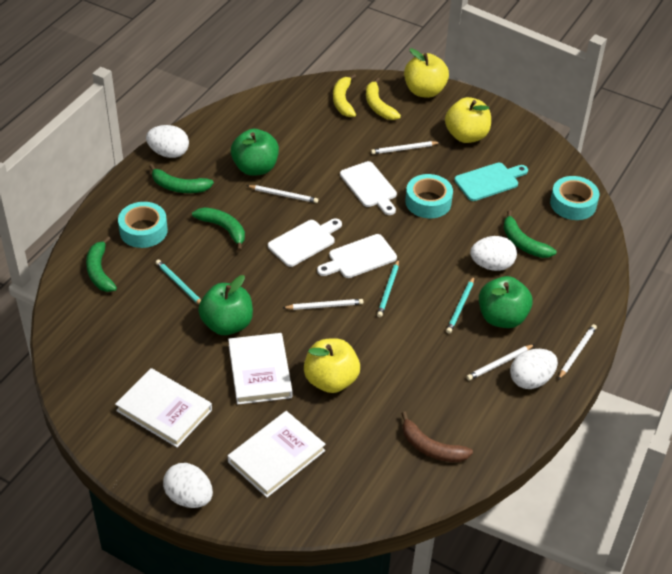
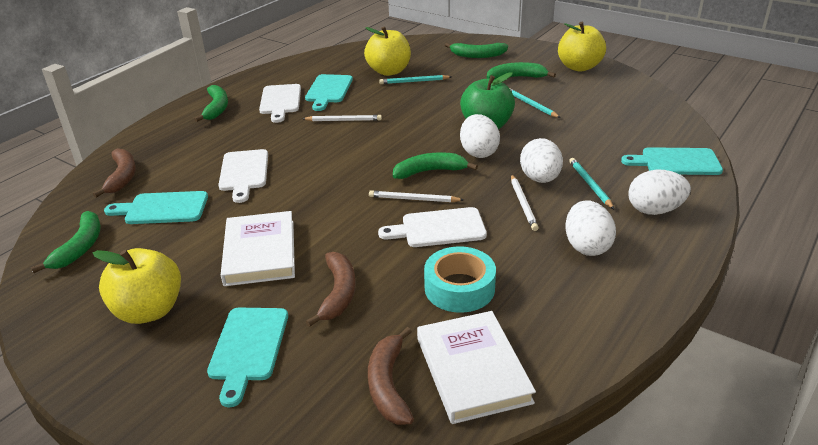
brown banana: 1 -> 3
green apple: 3 -> 1
green banana: 4 -> 5
turquoise cutting board: 1 -> 4
turquoise tape: 3 -> 1
white book: 3 -> 2
white pencil: 5 -> 3
yellow banana: 2 -> 0

